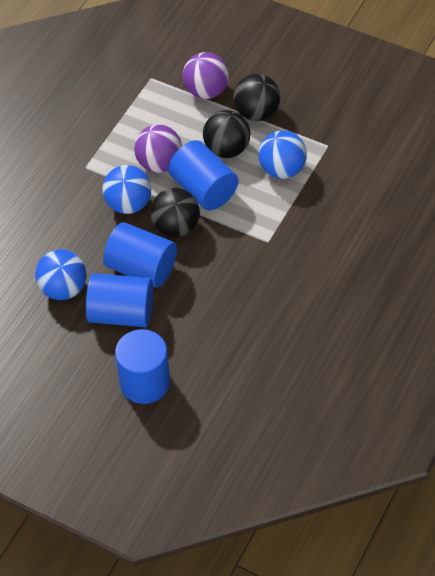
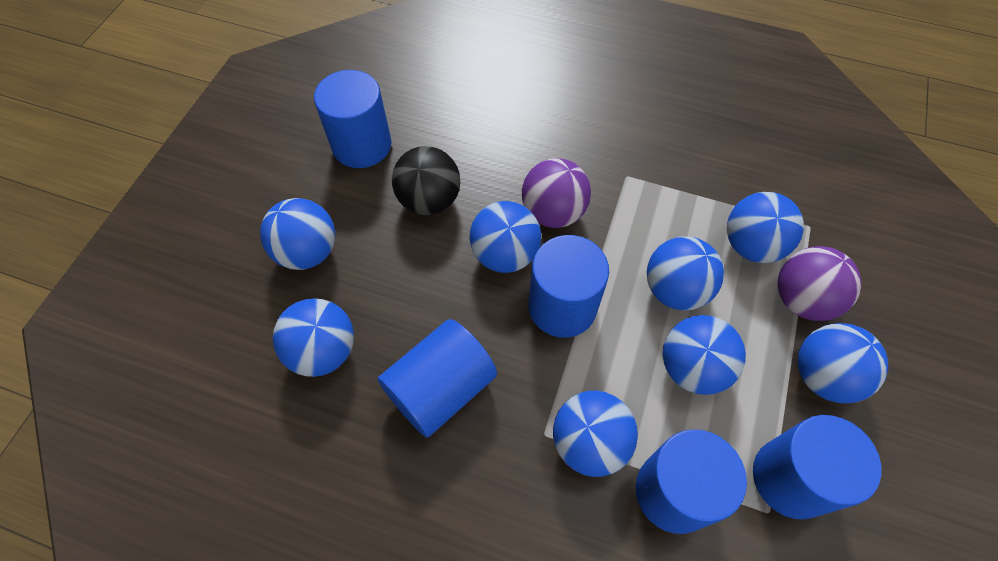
black ball: 3 -> 1
blue ball: 3 -> 8
blue cylinder: 4 -> 5

